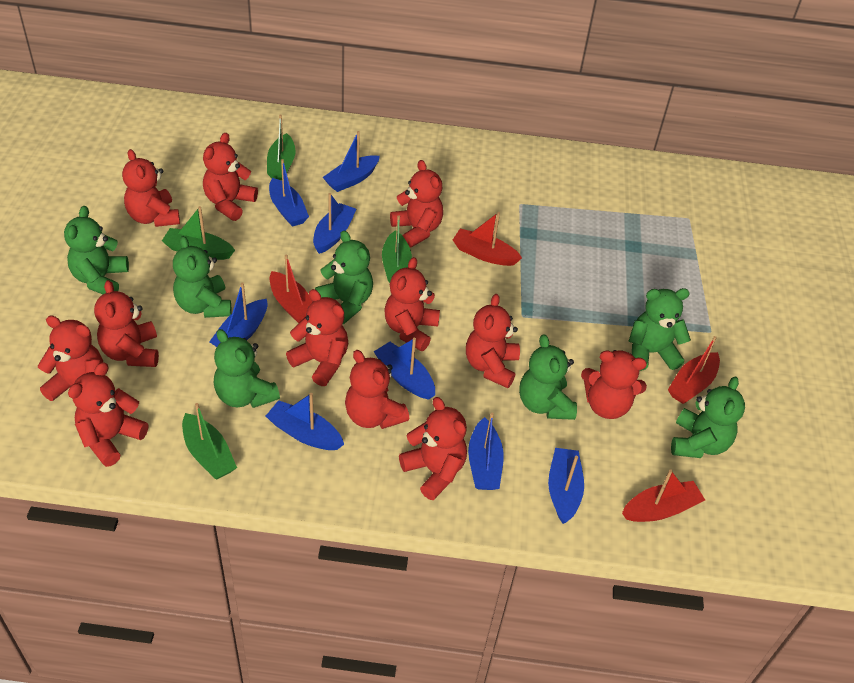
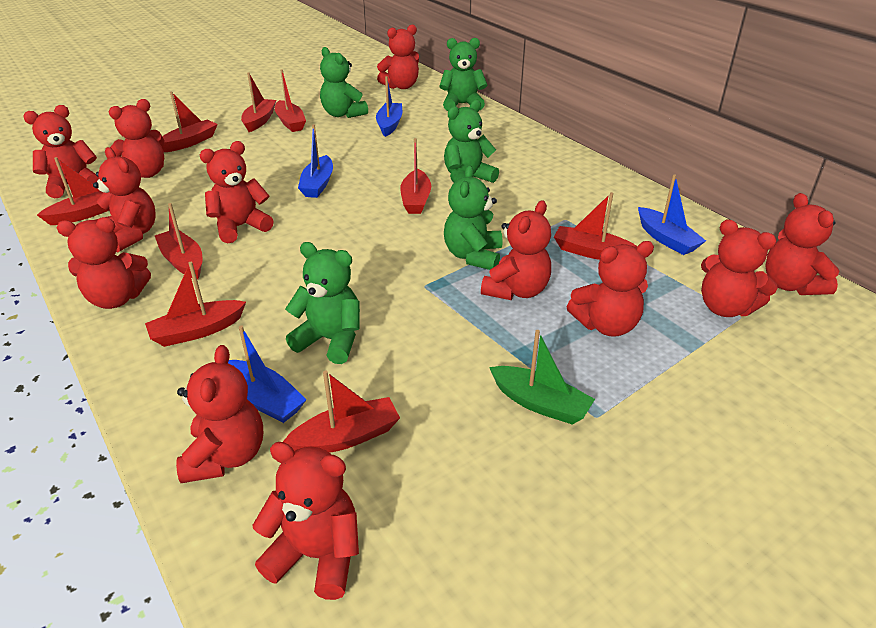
blue boat: 8 -> 4
green boat: 4 -> 1
green teddy bear: 7 -> 5
red boat: 4 -> 9

